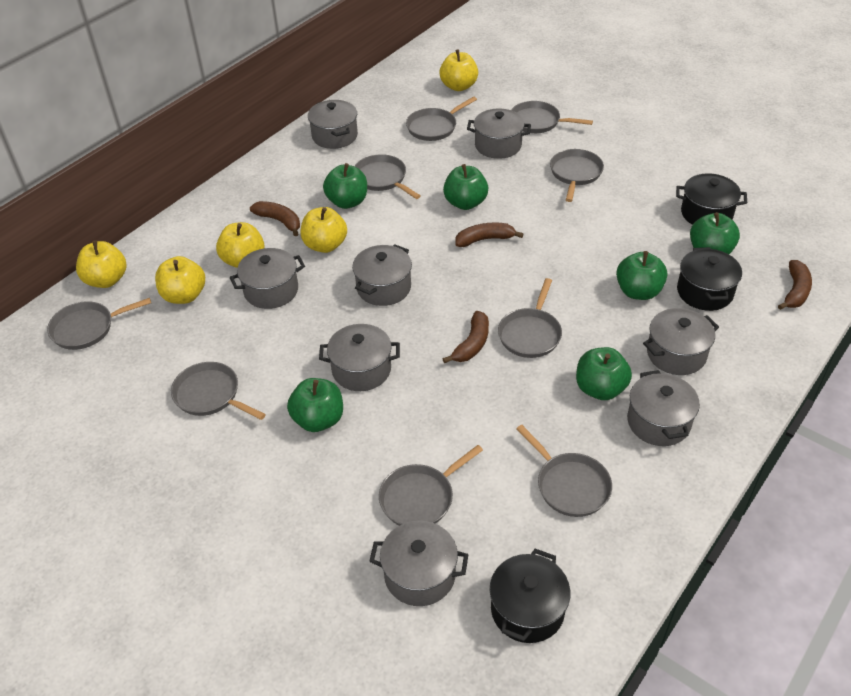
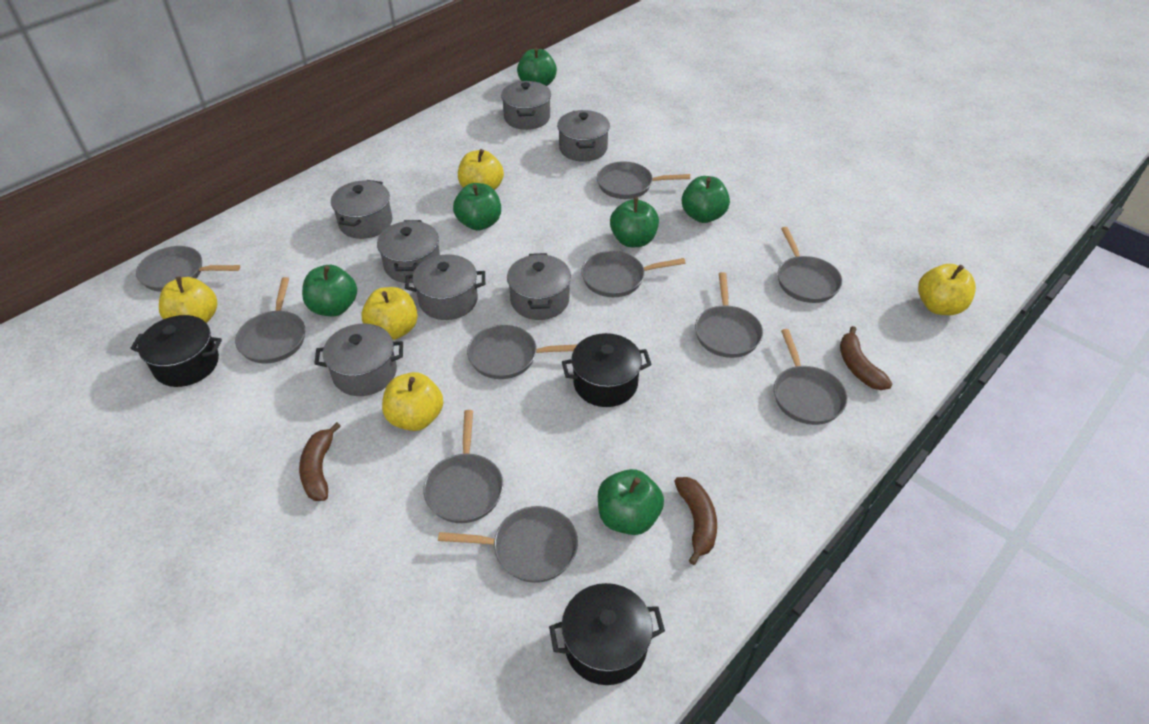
brown banana: 4 -> 3
grey pan: 9 -> 10
grey pot: 8 -> 7

